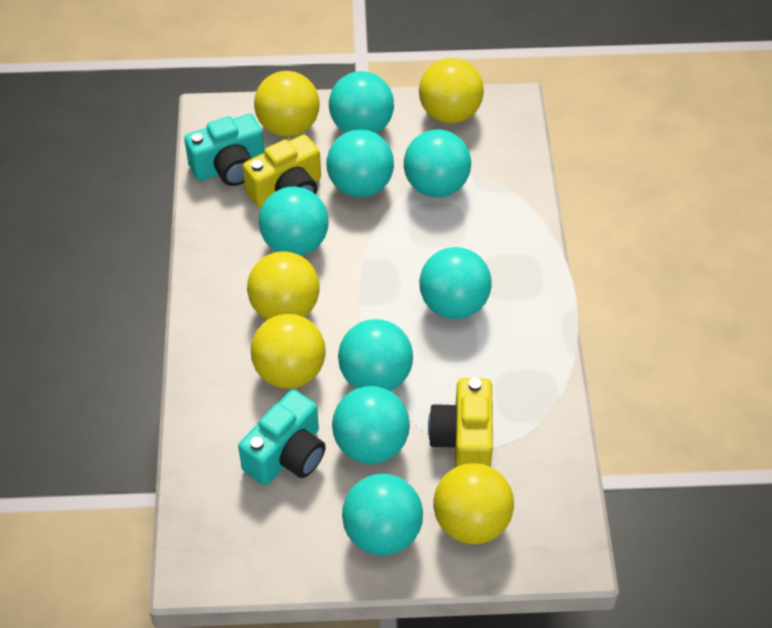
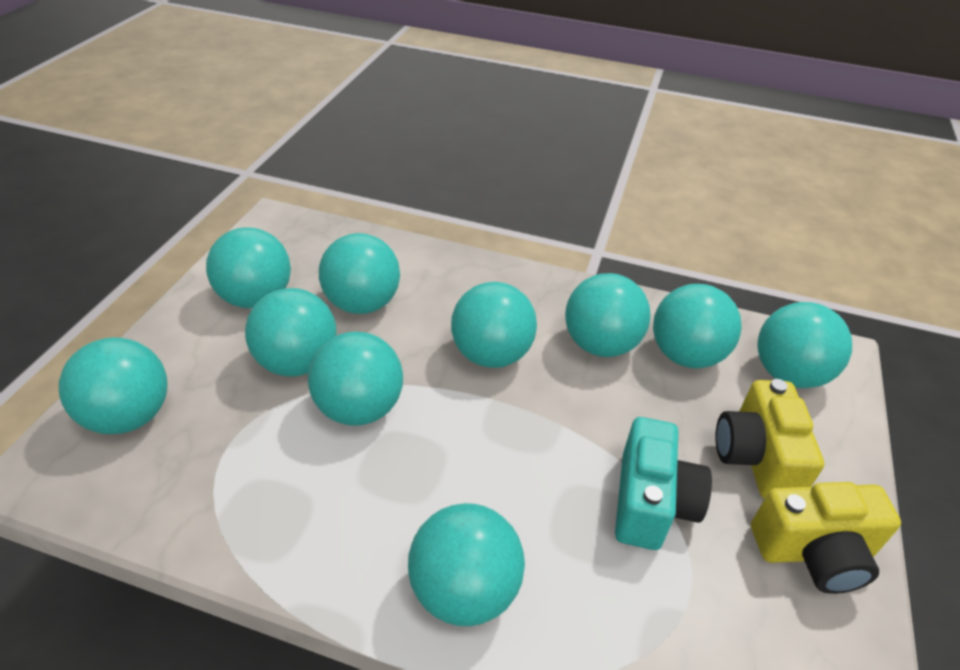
turquoise ball: 8 -> 10
turquoise camera: 2 -> 1
yellow ball: 5 -> 0

